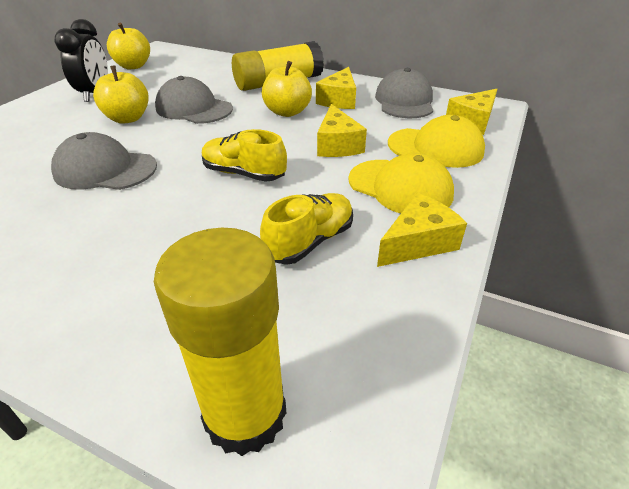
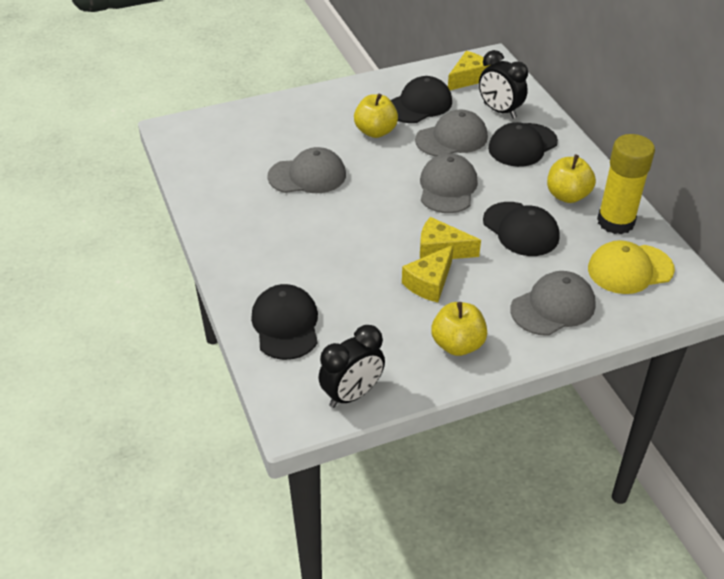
black cap: 0 -> 4
black clock: 1 -> 2
grey cap: 3 -> 4
yellow cap: 2 -> 1
yellow cheese: 4 -> 3
yellow glue stick: 2 -> 1
yellow shoe: 2 -> 0

